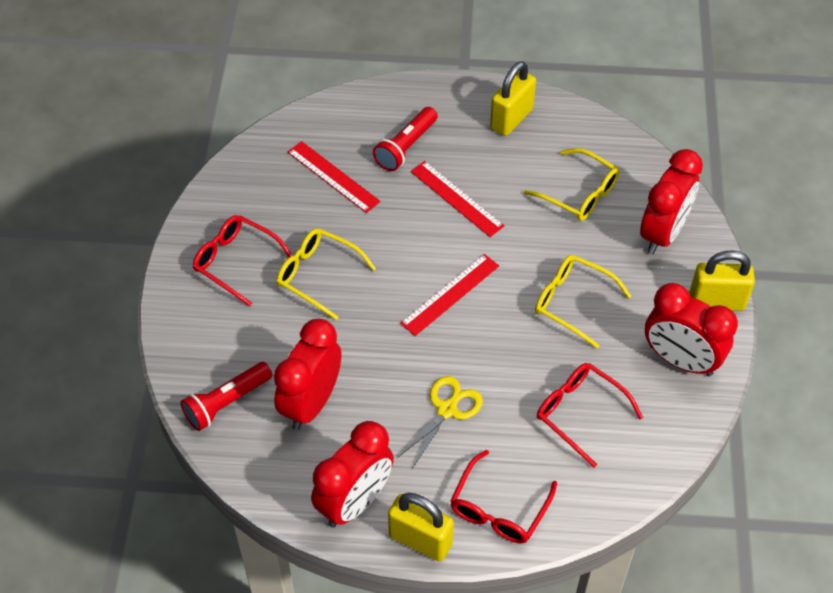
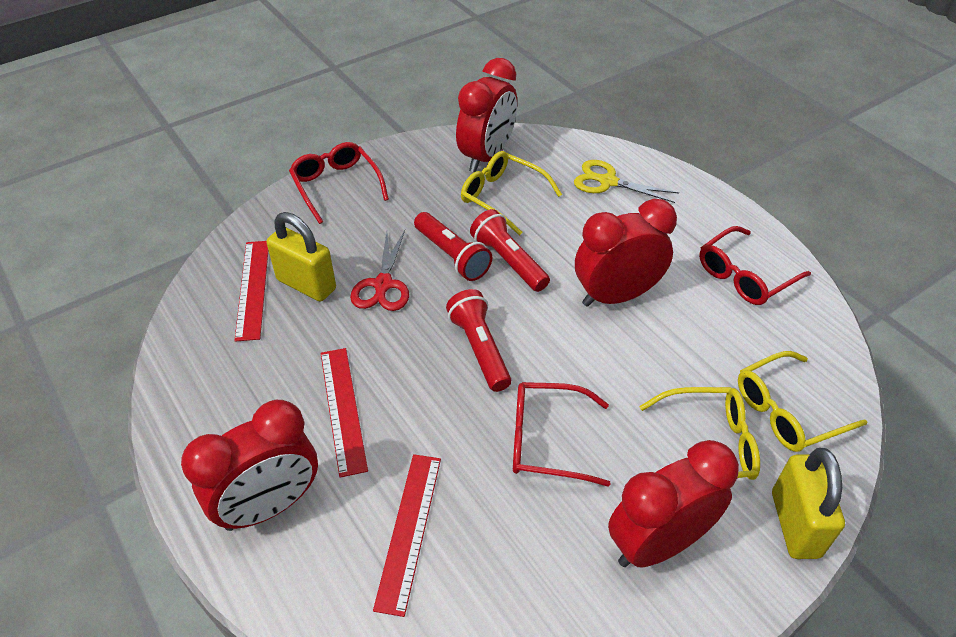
red flashlight: 2 -> 3
red scissors: 0 -> 1
yellow padlock: 3 -> 2

